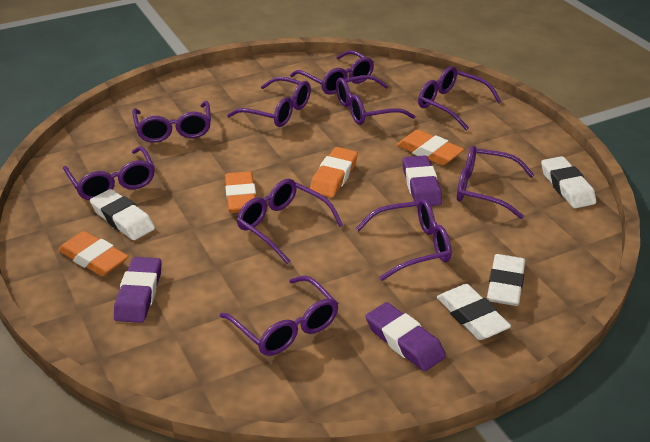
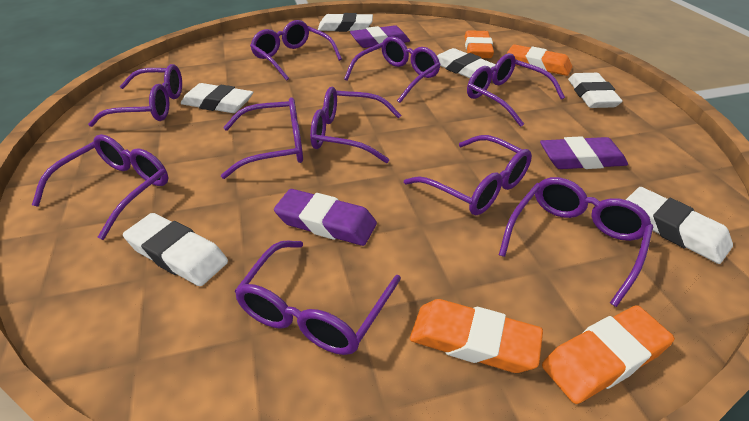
white eraser: 4 -> 6

